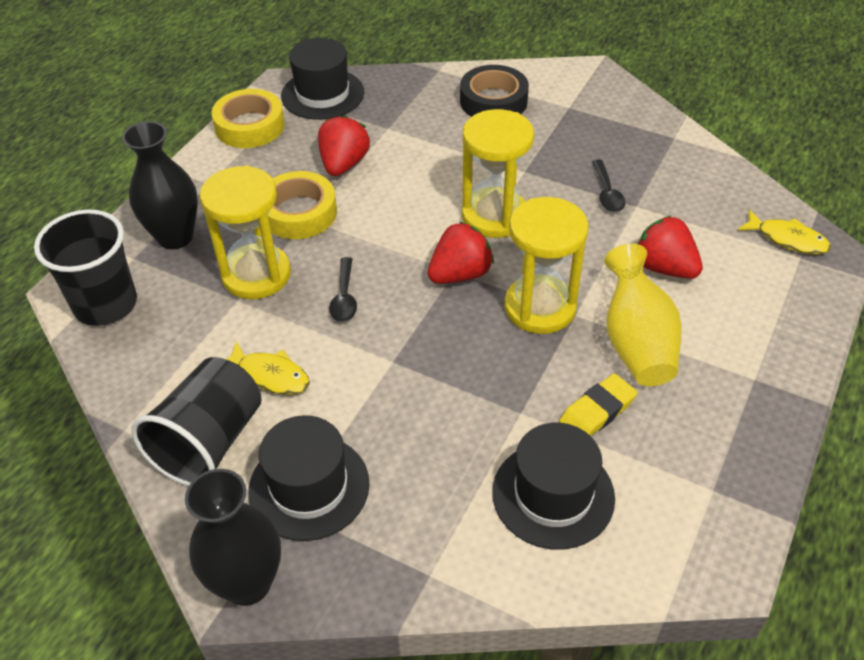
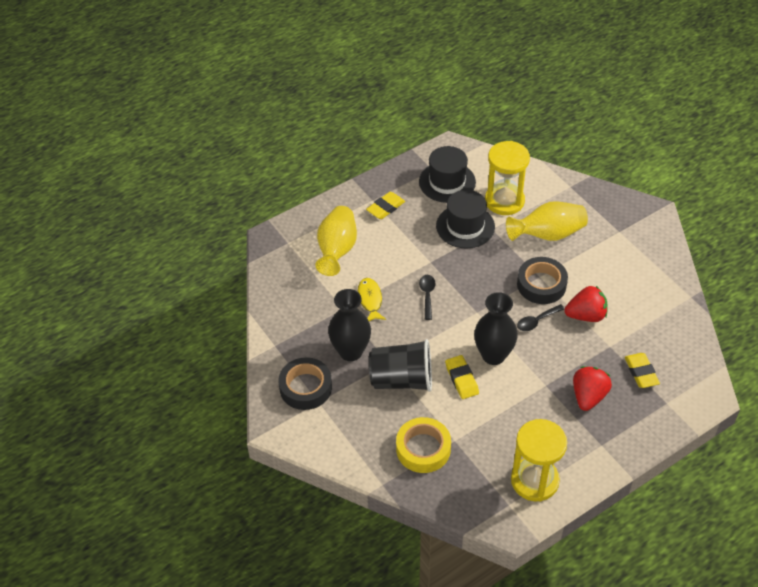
black cup: 2 -> 1
black hat: 3 -> 2
black tape: 1 -> 2
red strawberry: 3 -> 2
yellow eraser: 1 -> 3
yellow fish: 2 -> 1
yellow hourglass: 3 -> 2
yellow tape: 2 -> 1
yellow vase: 1 -> 2

